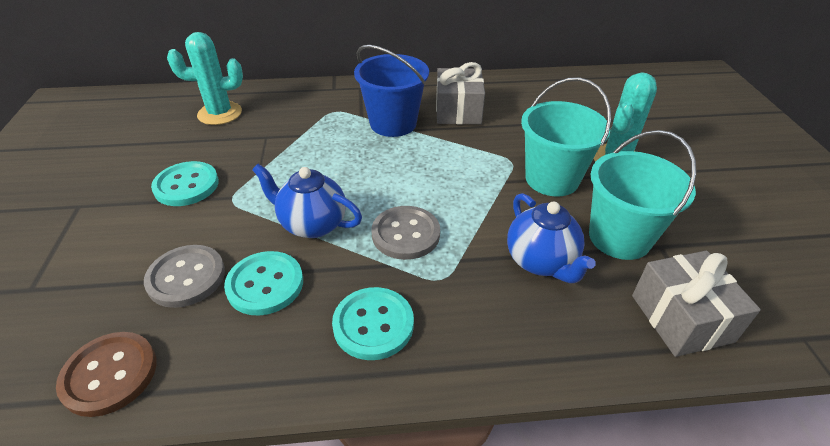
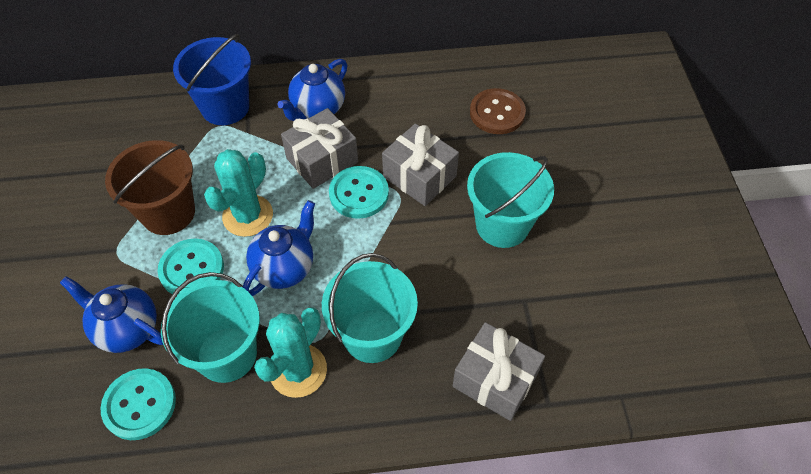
blue teapot: 2 -> 3
brown bucket: 0 -> 1
grey button: 2 -> 0
grey gift: 2 -> 3
turquoise bucket: 2 -> 3

